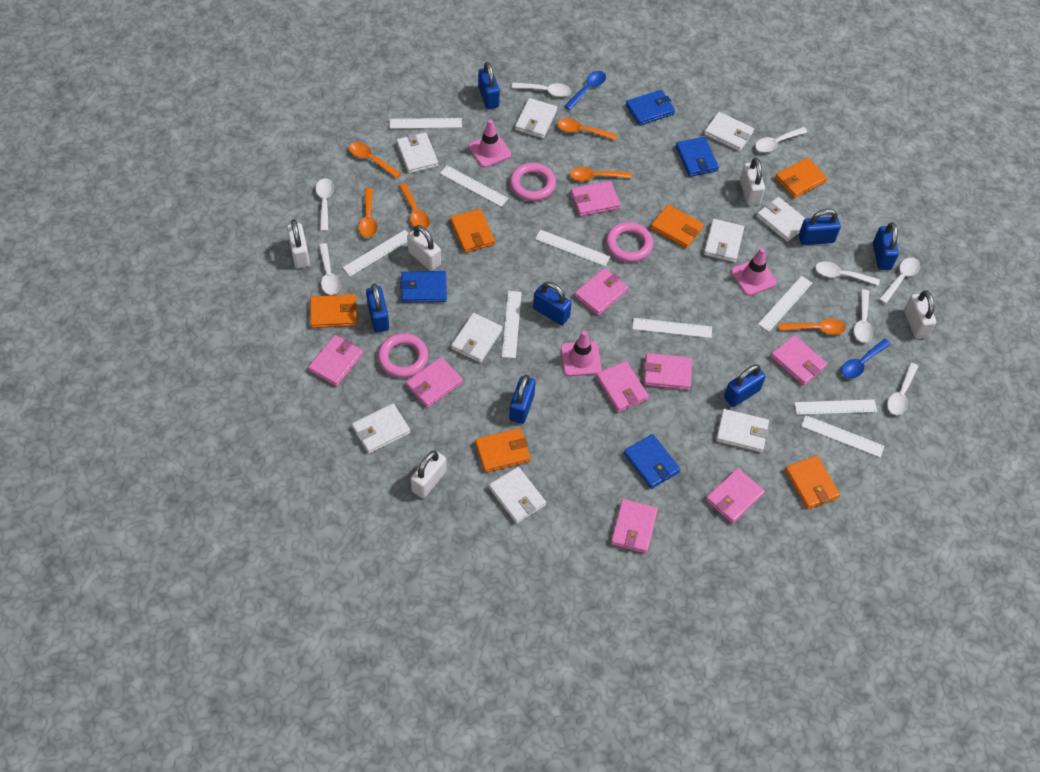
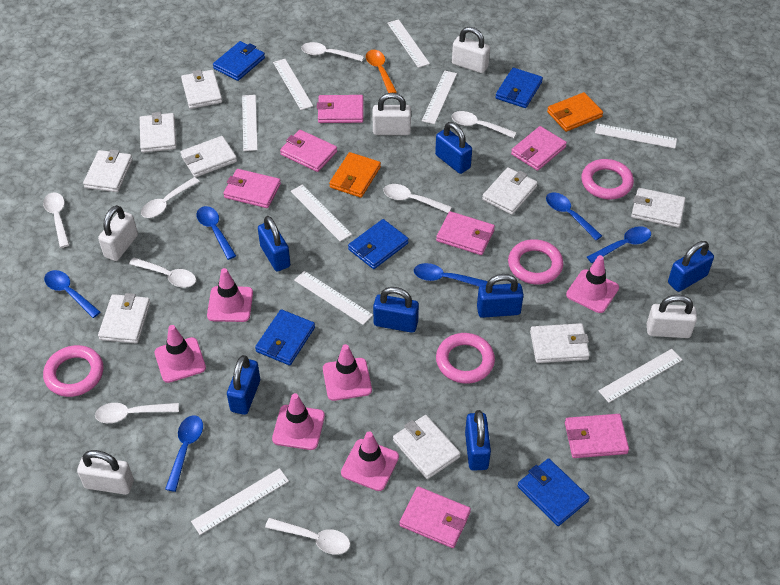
blue spoon: 2 -> 6
blue wallet: 4 -> 5
orange spoon: 6 -> 1
orange wallet: 6 -> 2
pink ring: 3 -> 4
pink traffic cone: 3 -> 6
pink wallet: 9 -> 7

